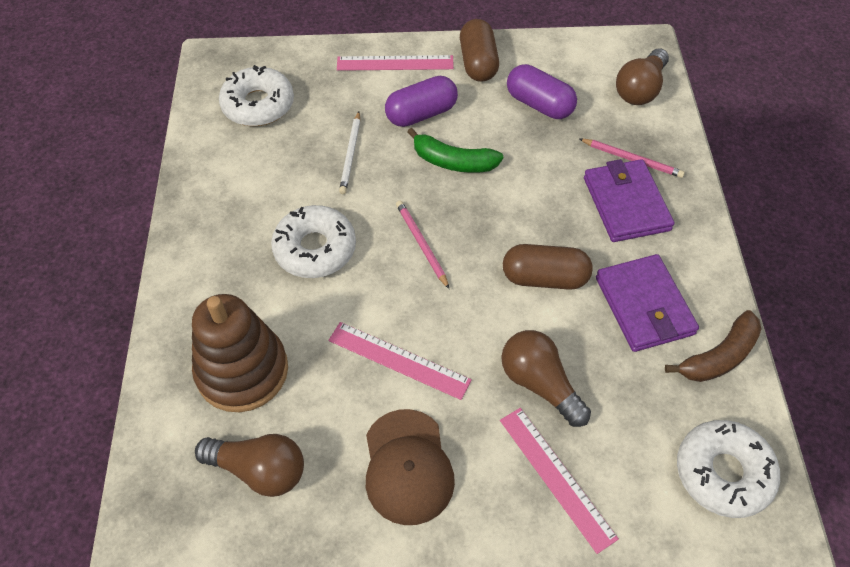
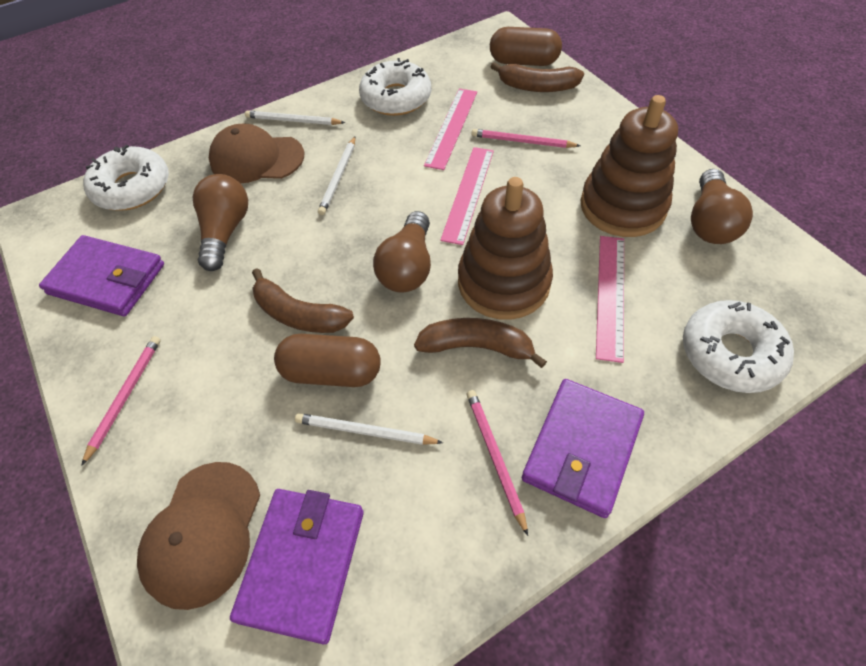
brown banana: 1 -> 3
brown cap: 1 -> 2
brown stacking toy: 1 -> 2
green banana: 1 -> 0
pink pencil: 2 -> 3
purple capsule: 2 -> 0
purple wallet: 2 -> 3
white pencil: 1 -> 3

